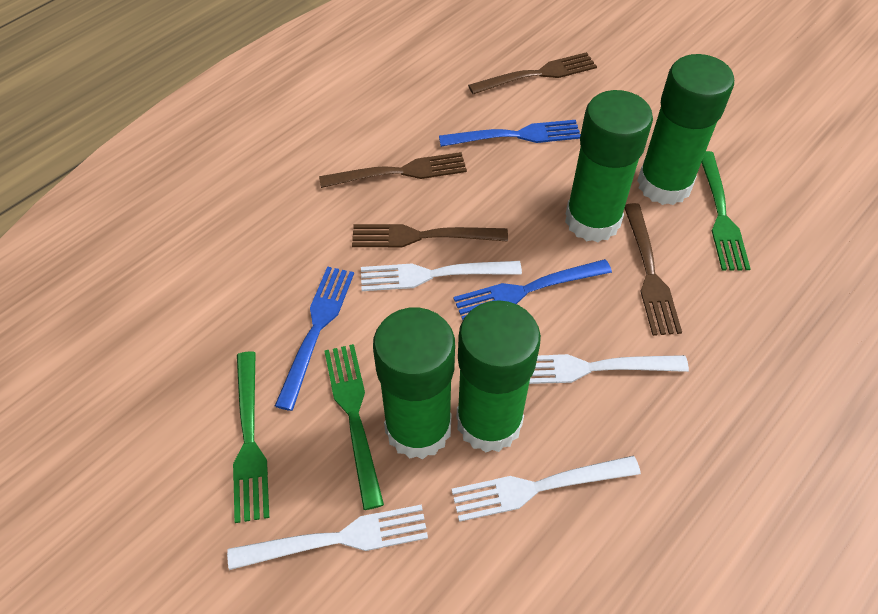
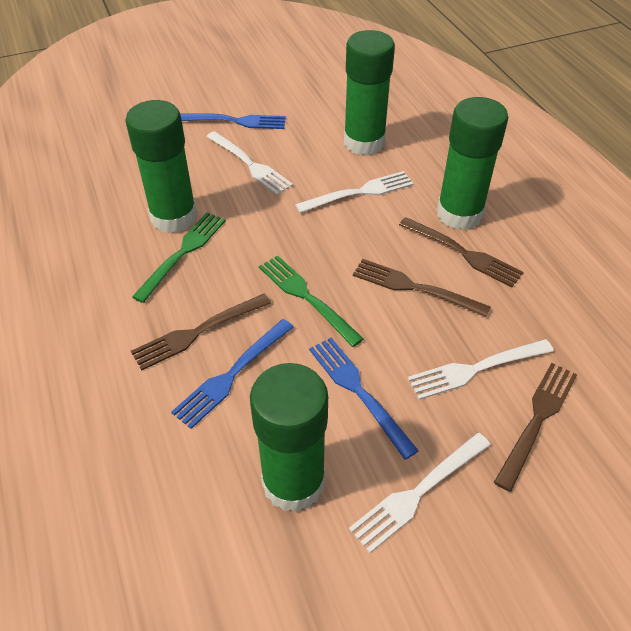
green fork: 3 -> 2

